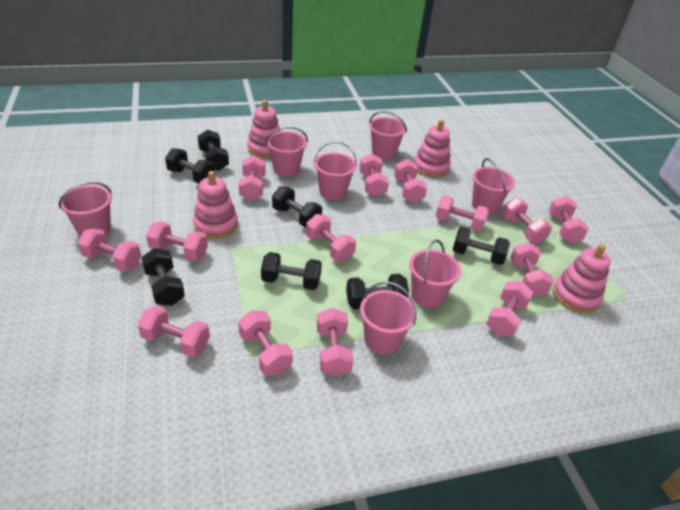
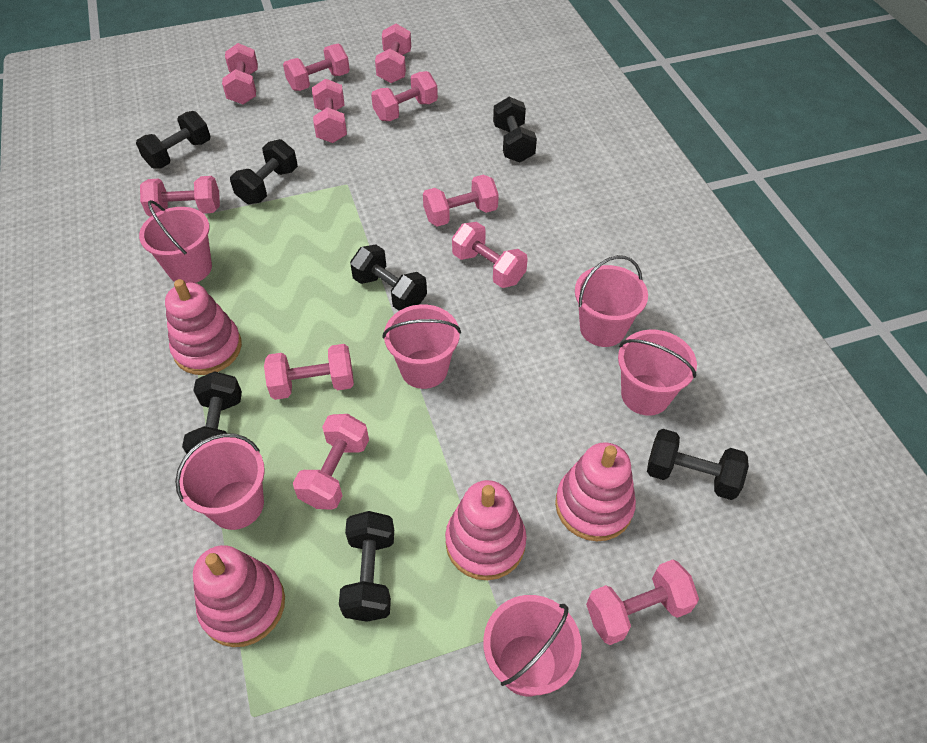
pink bucket: 7 -> 6
pink dumbbell: 14 -> 11

